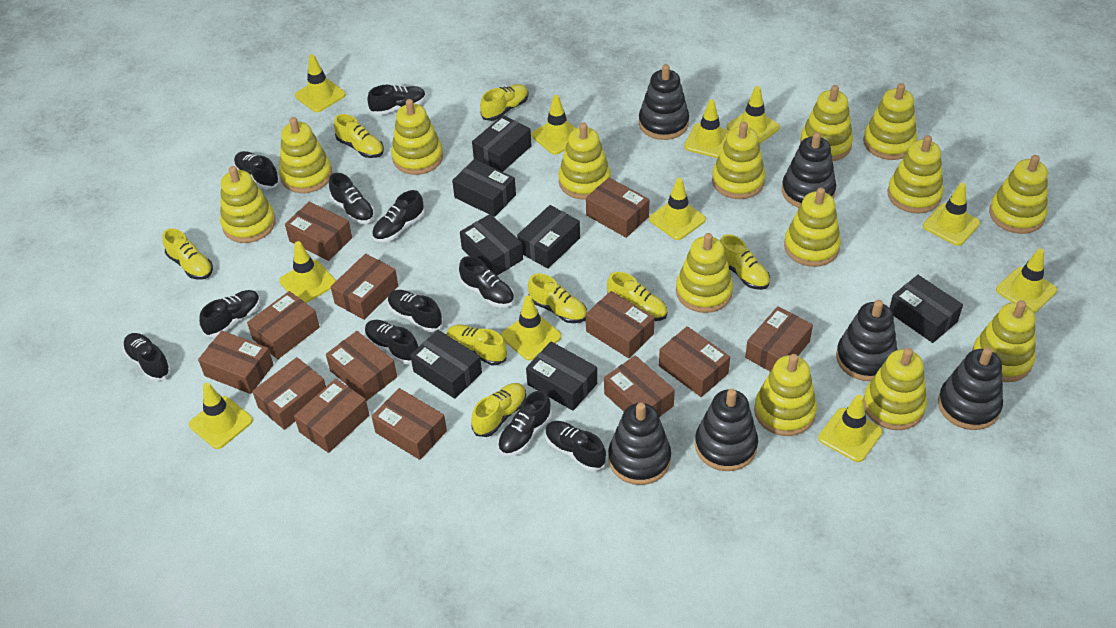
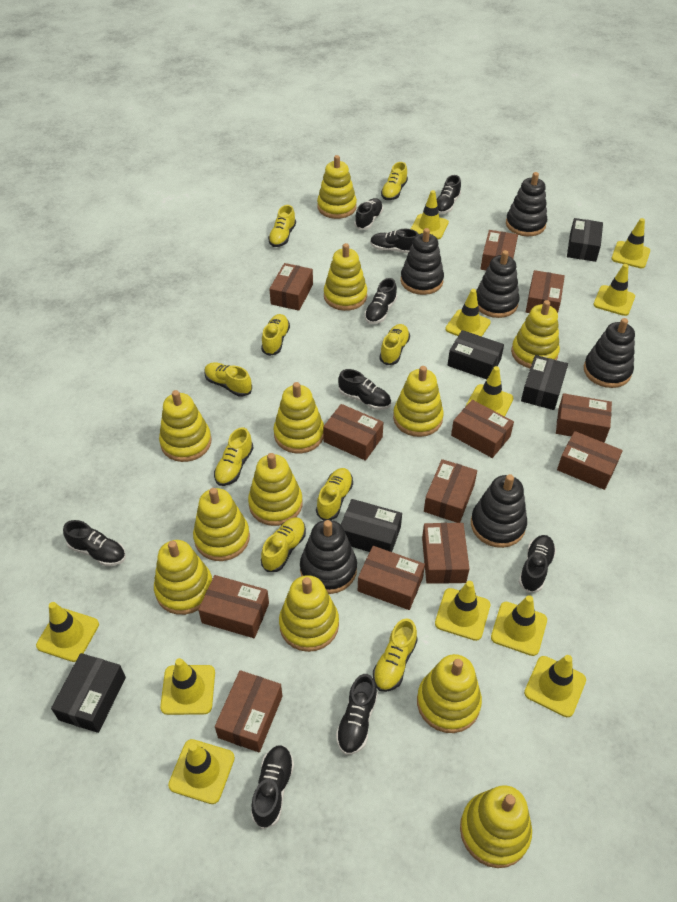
black box: 7 -> 5
black shoe: 11 -> 9
brown box: 13 -> 12
yellow shoe: 8 -> 9
yellow stacking toy: 14 -> 12

